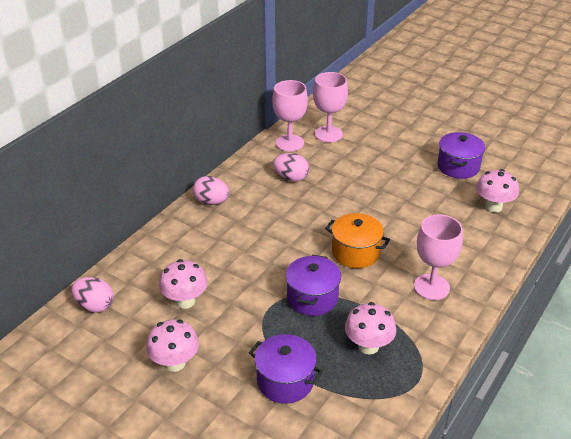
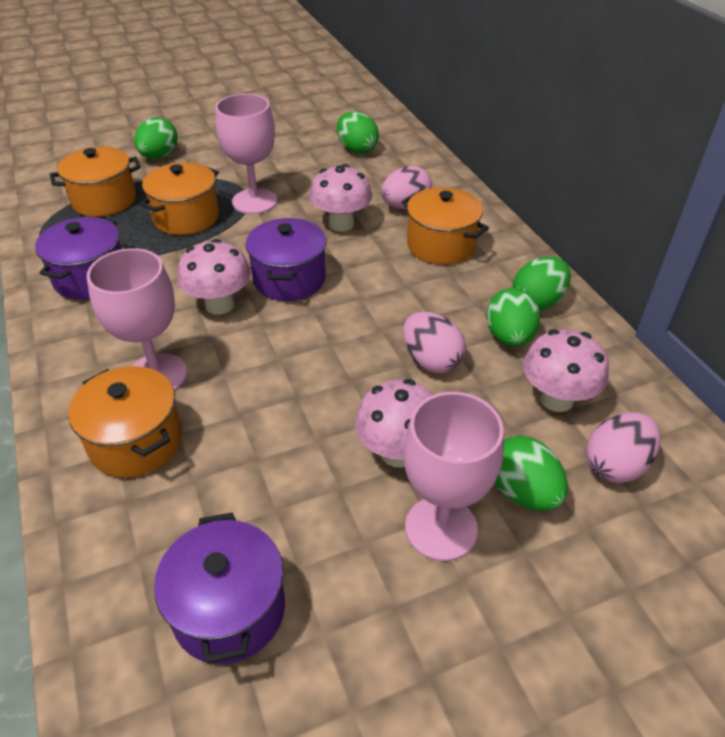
green egg: 0 -> 5
orange pot: 1 -> 4

